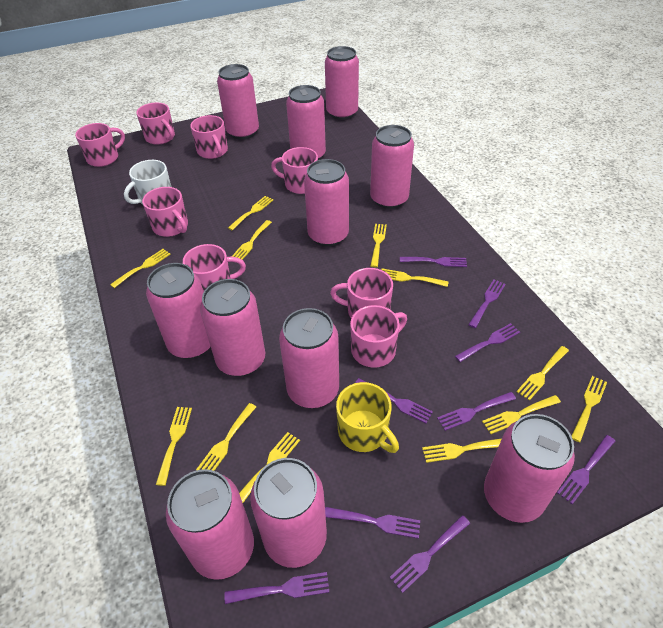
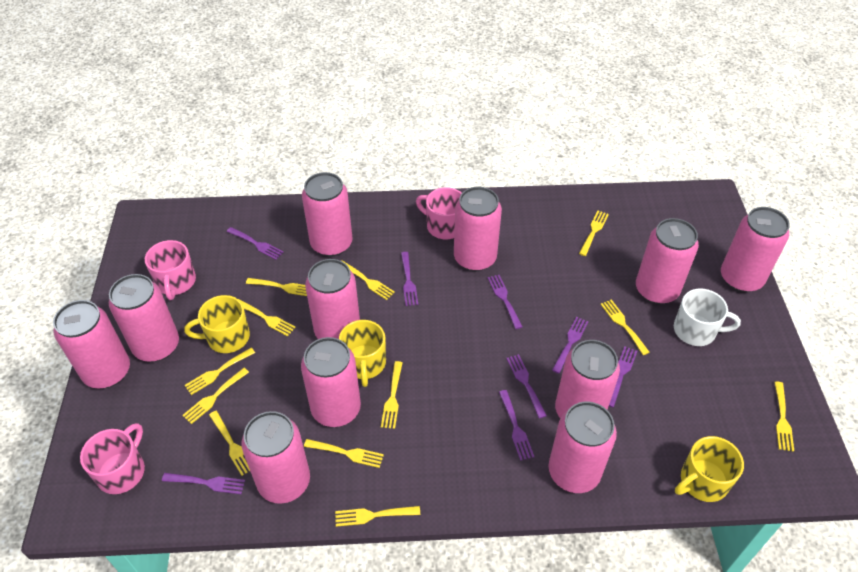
pink mug: 8 -> 3
purple fork: 9 -> 8
yellow mug: 1 -> 3

